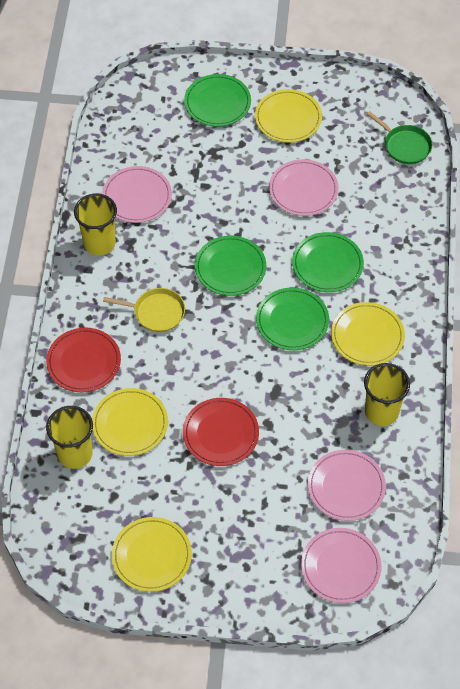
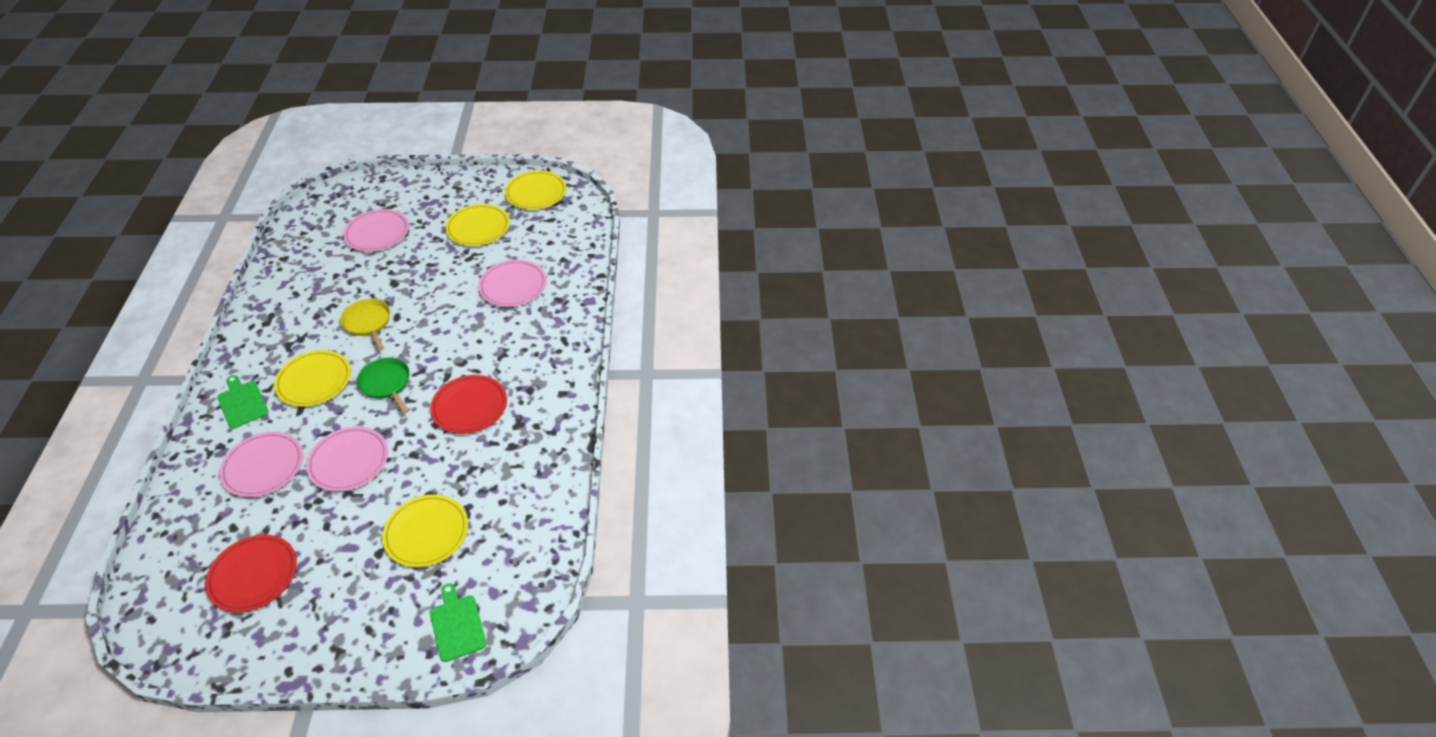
green cutting board: 0 -> 2
green plate: 4 -> 0
yellow cup: 3 -> 0

